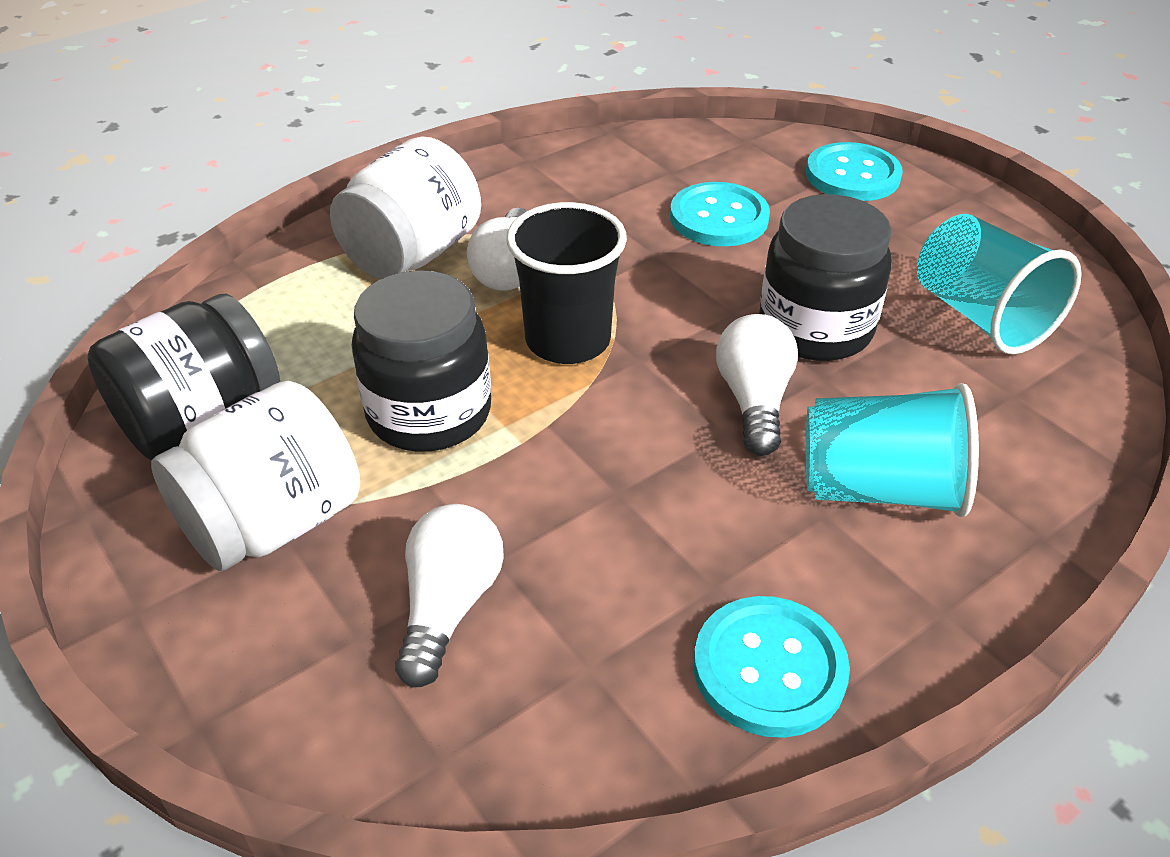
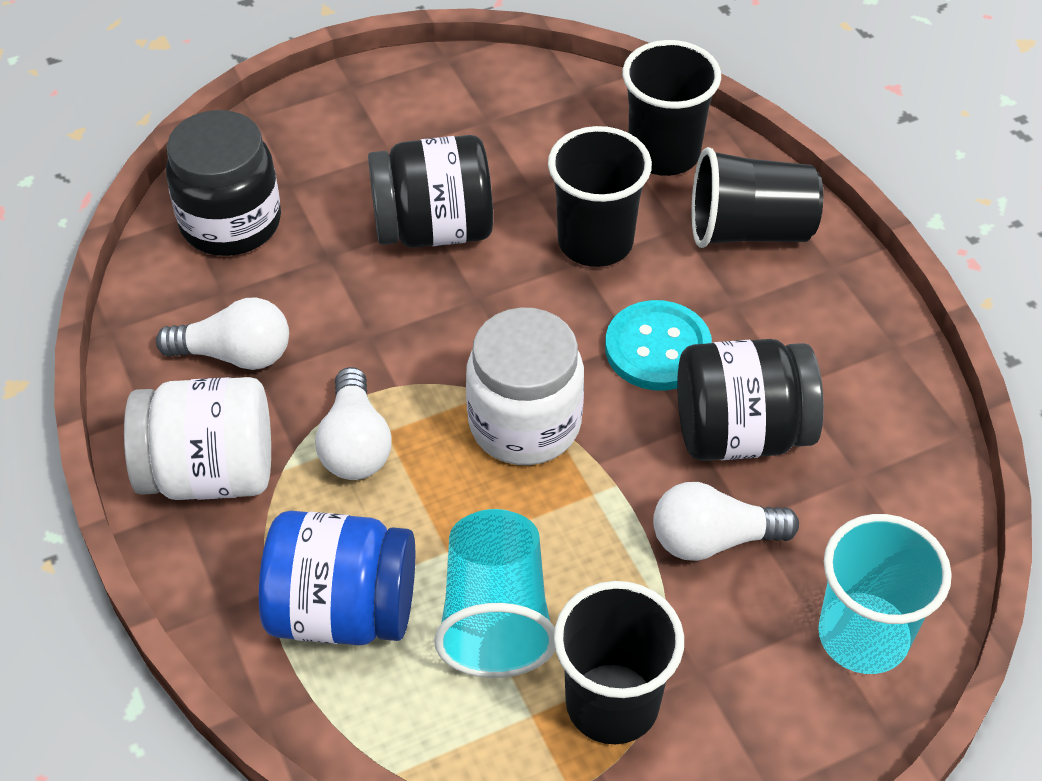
black cup: 1 -> 4
blue jar: 0 -> 1
turquoise button: 3 -> 1

